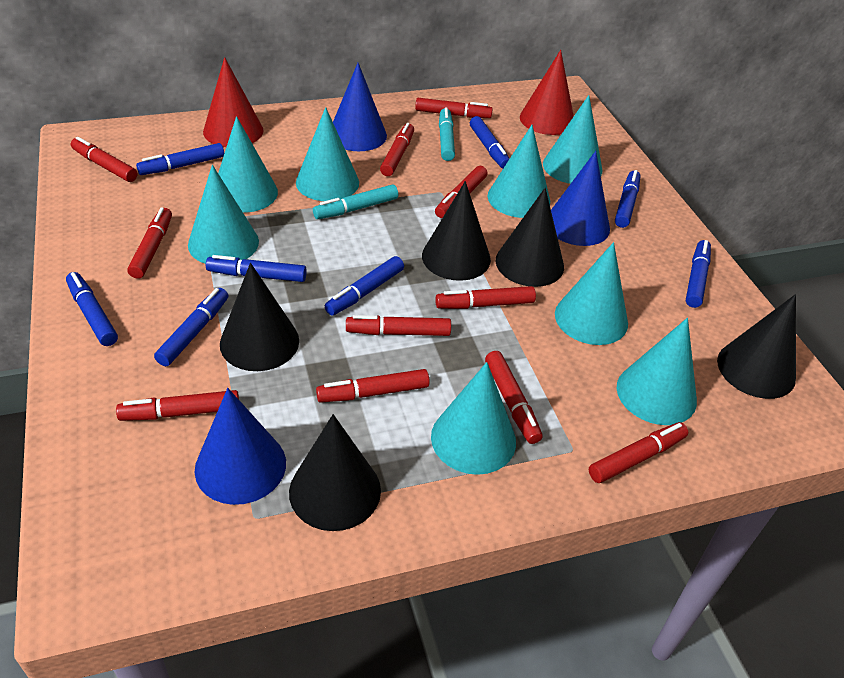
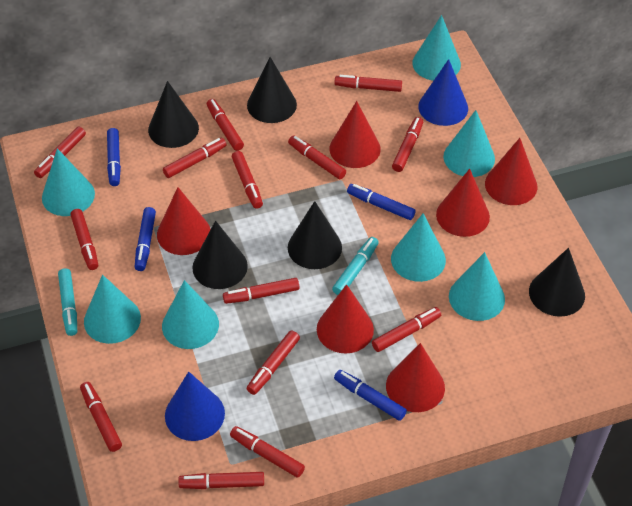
blue cone: 3 -> 2
blue marker: 8 -> 4
red cone: 2 -> 6
red marker: 11 -> 14
turquoise cone: 8 -> 7

